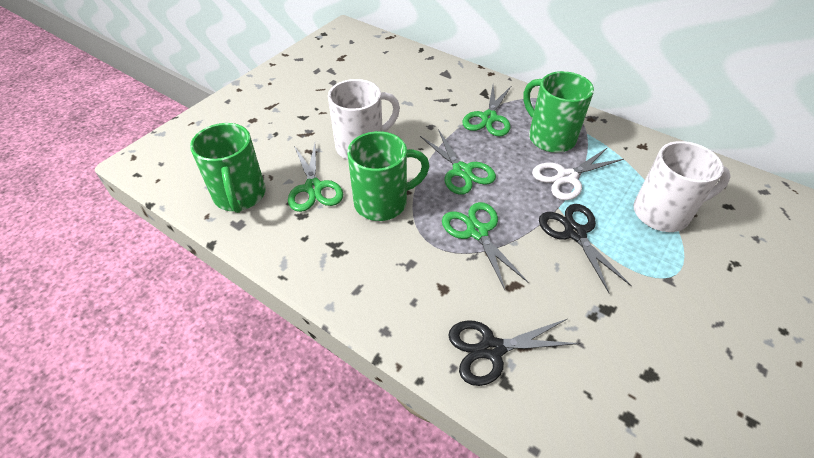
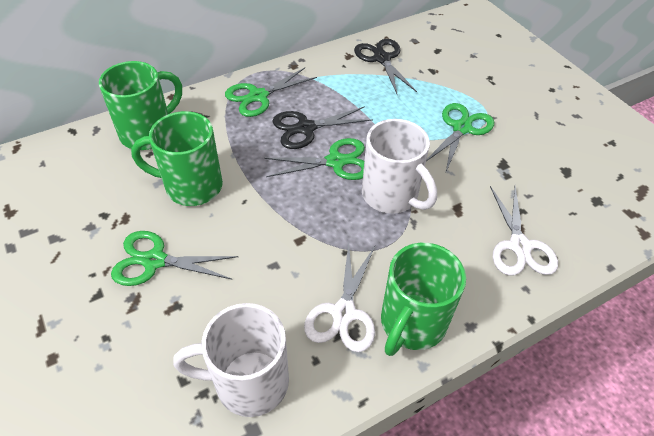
white scissors: 1 -> 2

